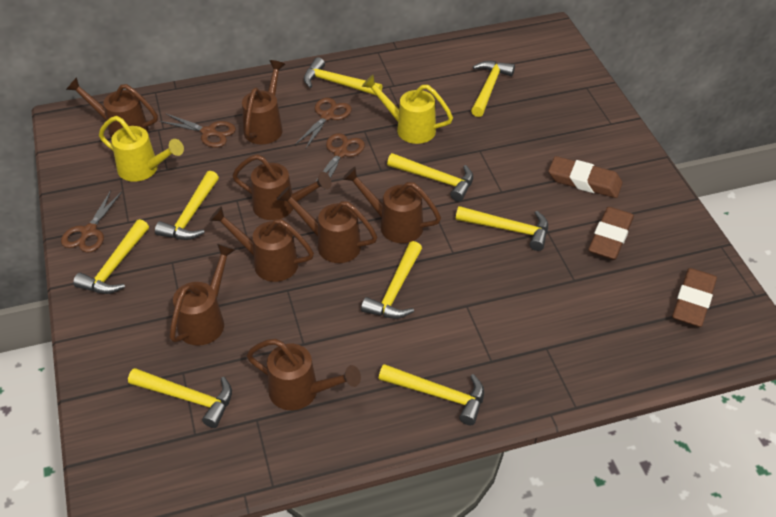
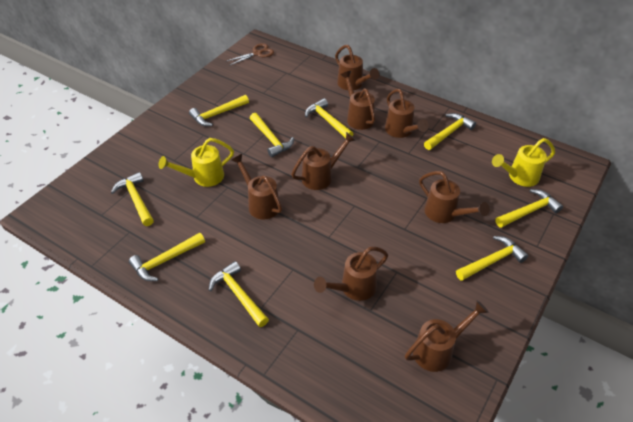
brown eraser: 3 -> 0
brown scissors: 4 -> 1

